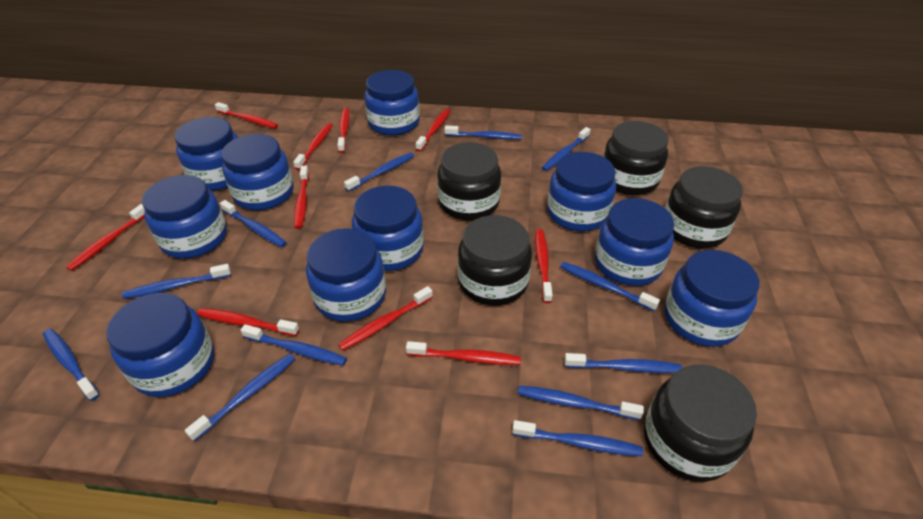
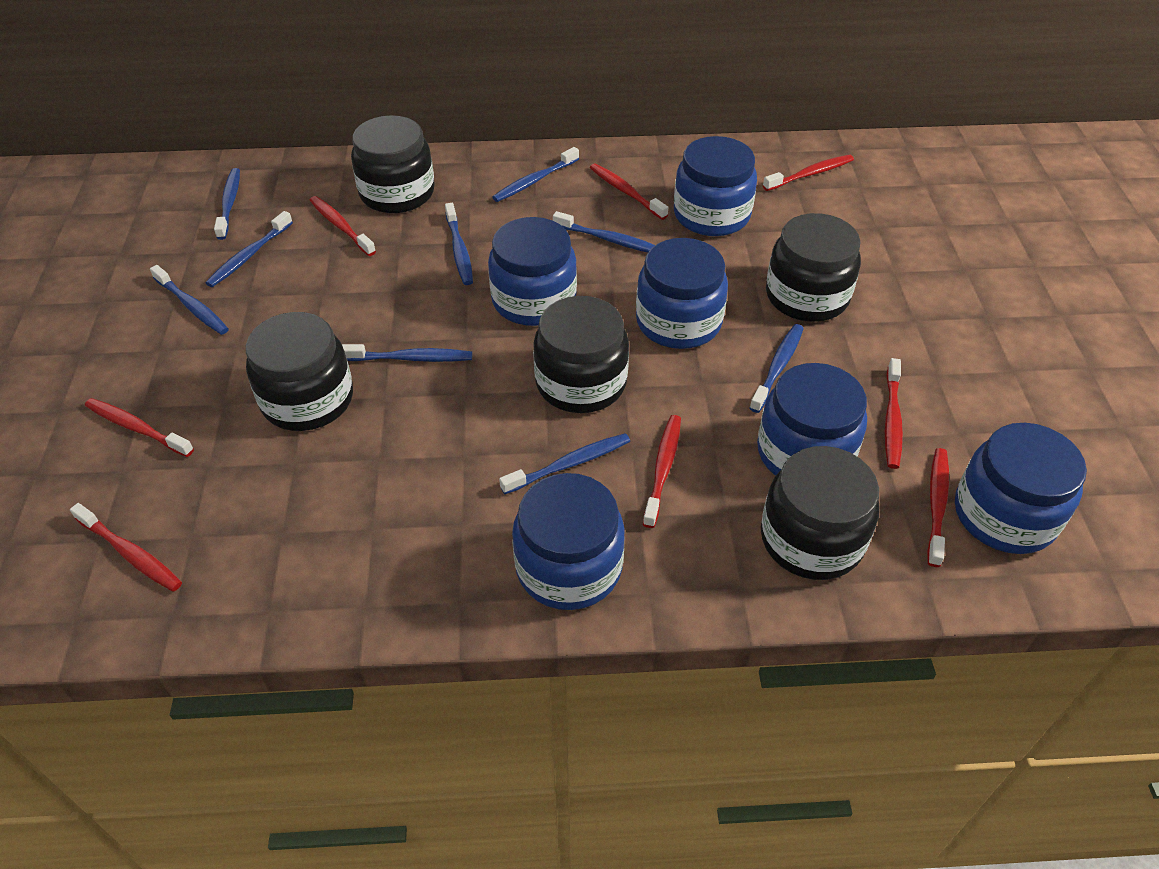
blue jar: 10 -> 6
blue toothbrush: 12 -> 9
red toothbrush: 10 -> 8

